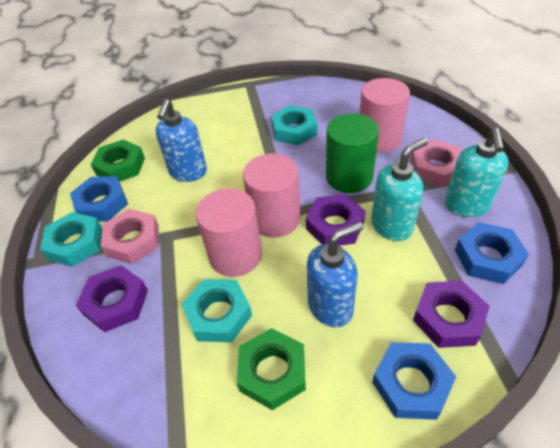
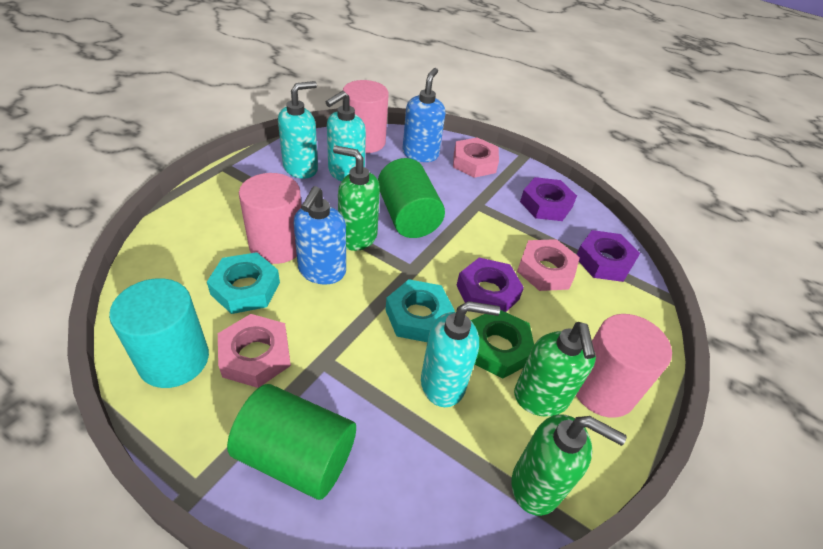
blue nut: 3 -> 0
green cylinder: 1 -> 2
green nut: 2 -> 1
green soap dispenser: 0 -> 3
pink nut: 2 -> 3
turquoise cylinder: 0 -> 1
turquoise nut: 3 -> 2
turquoise soap dispenser: 2 -> 3

